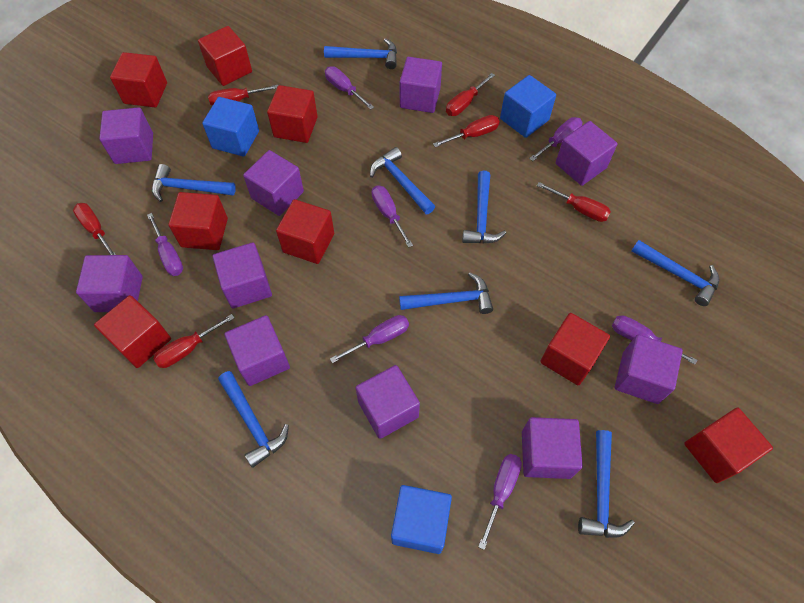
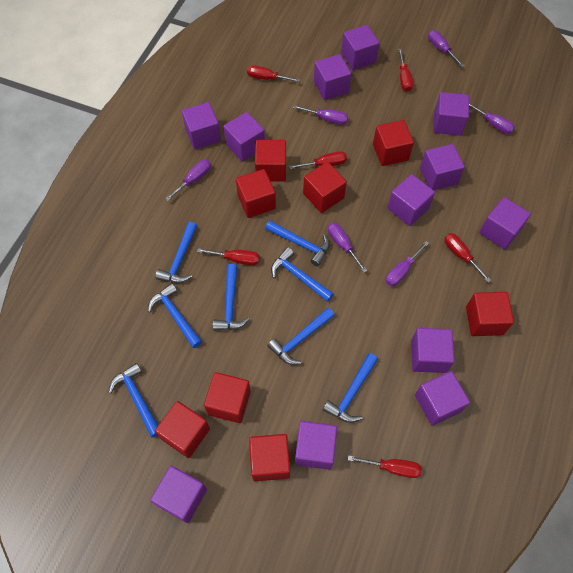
blue cube: 3 -> 0
purple cube: 10 -> 12
purple screwdriver: 7 -> 6

